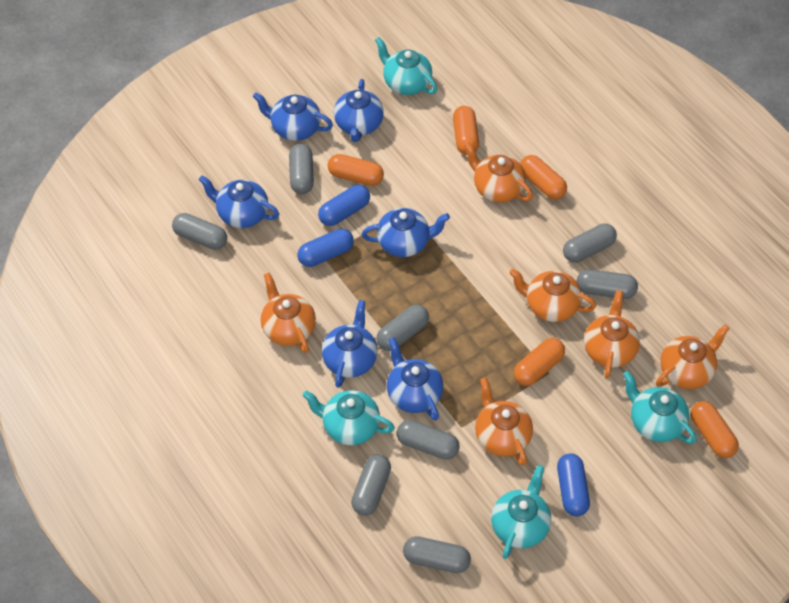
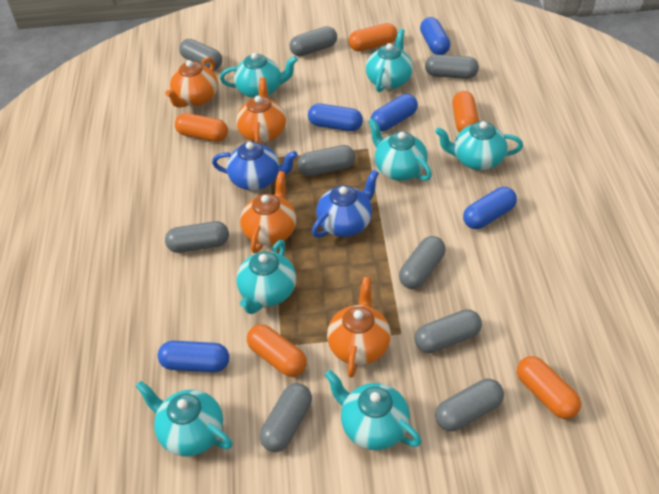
blue capsule: 3 -> 5
blue teapot: 6 -> 2
grey capsule: 8 -> 9
orange teapot: 6 -> 4
turquoise teapot: 4 -> 7

